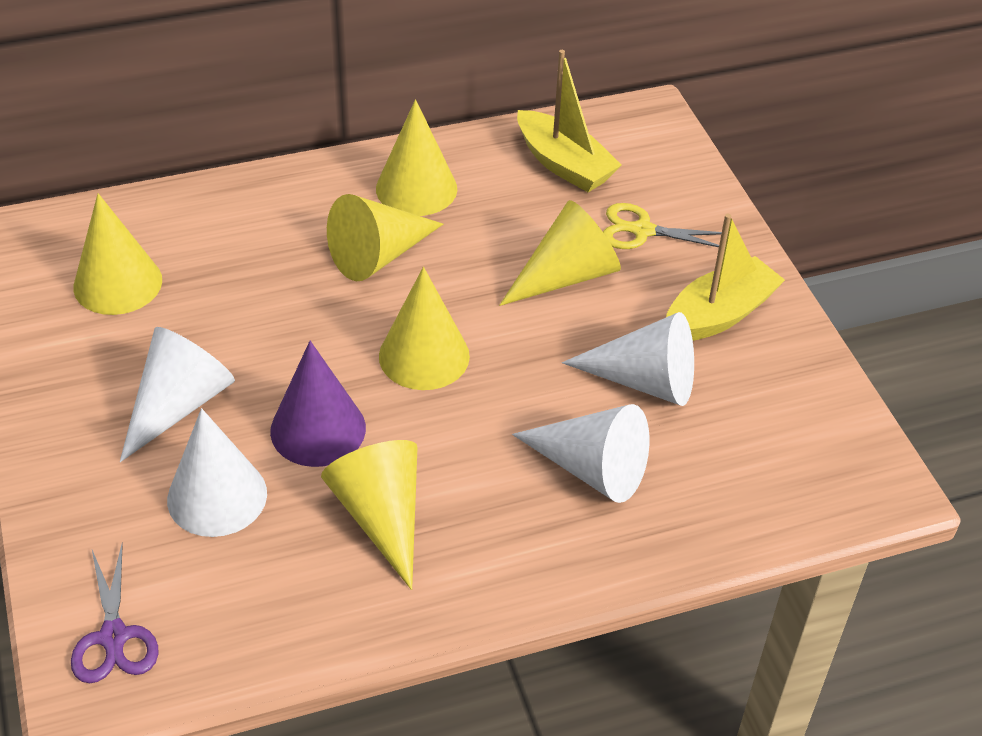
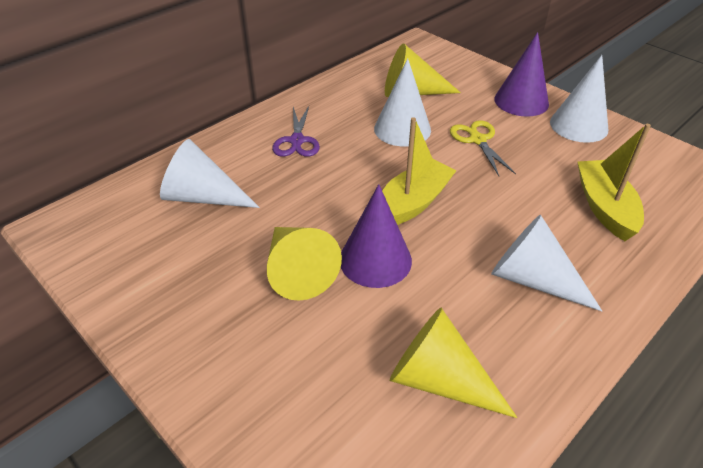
purple cone: 1 -> 2
yellow cone: 6 -> 3

